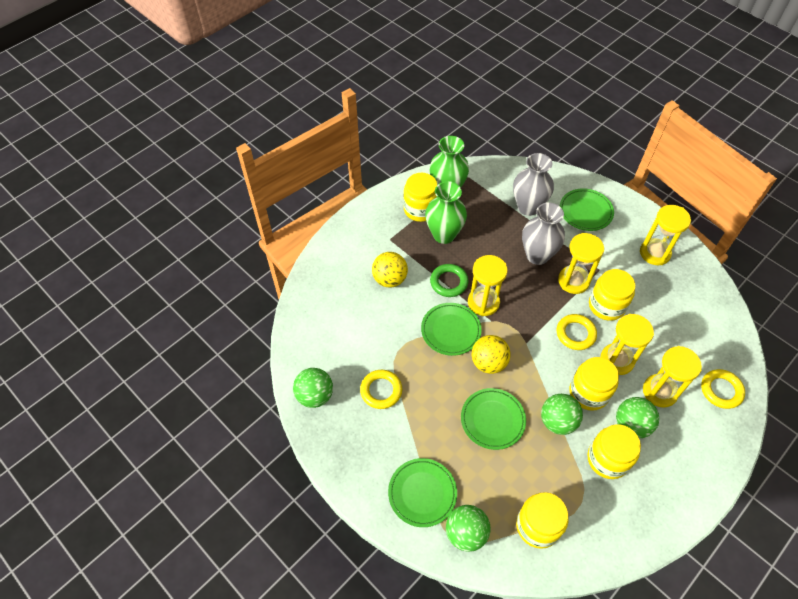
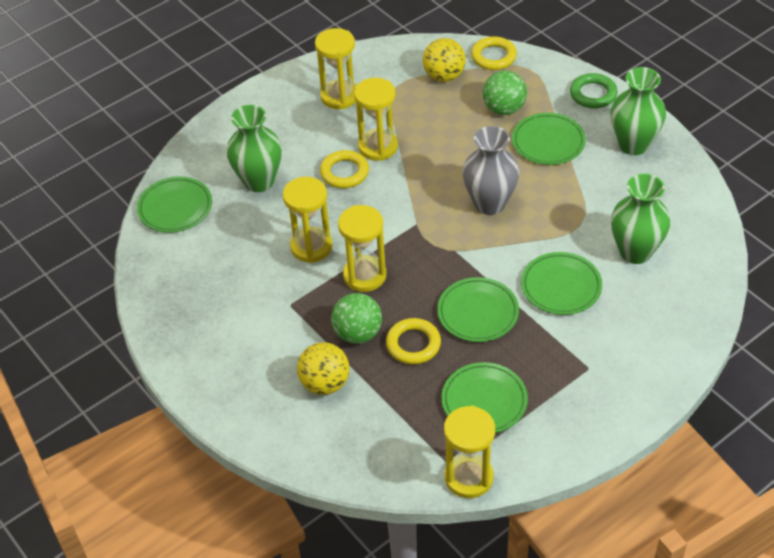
green ball: 4 -> 2
green plate: 4 -> 5
green vase: 2 -> 3
grey vase: 2 -> 1
yellow jar: 5 -> 0

